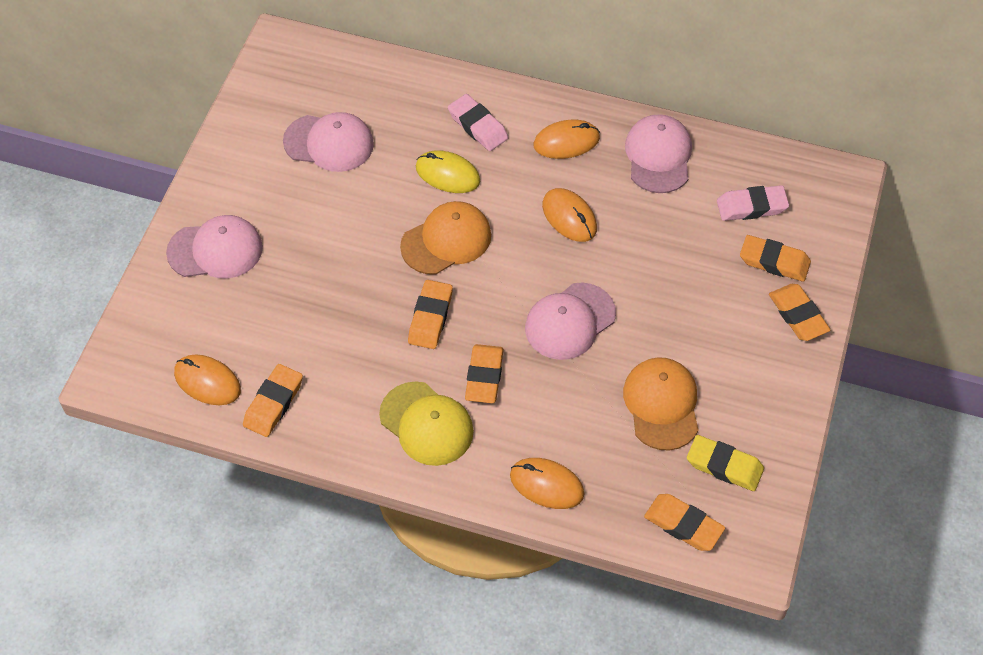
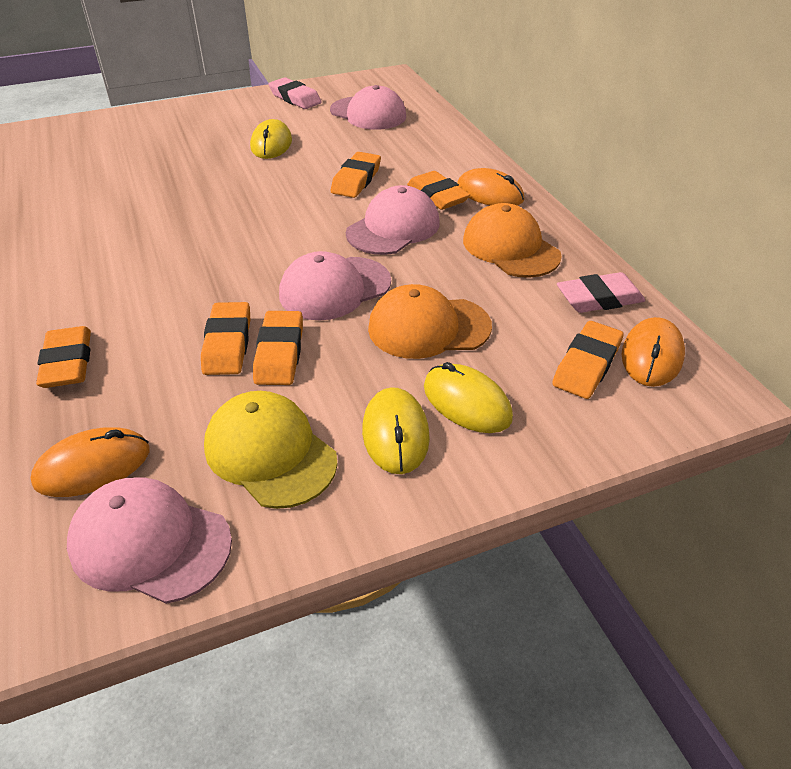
orange mouse: 4 -> 3
yellow eraser: 1 -> 0
yellow mouse: 1 -> 3

